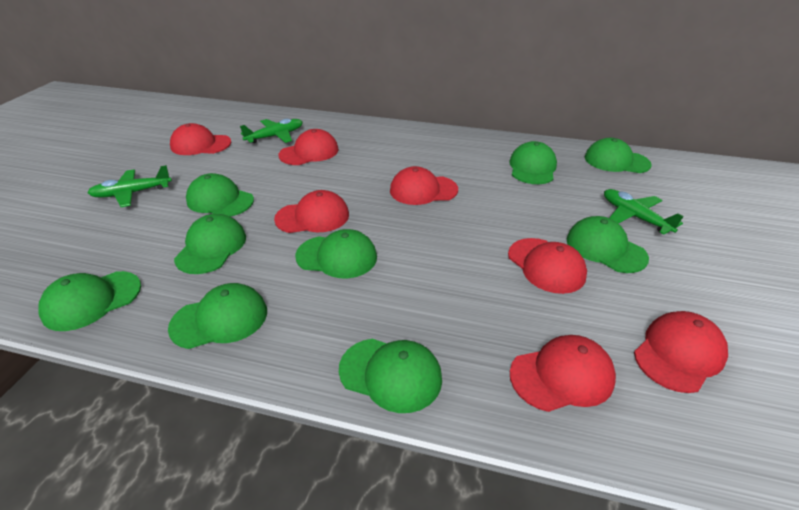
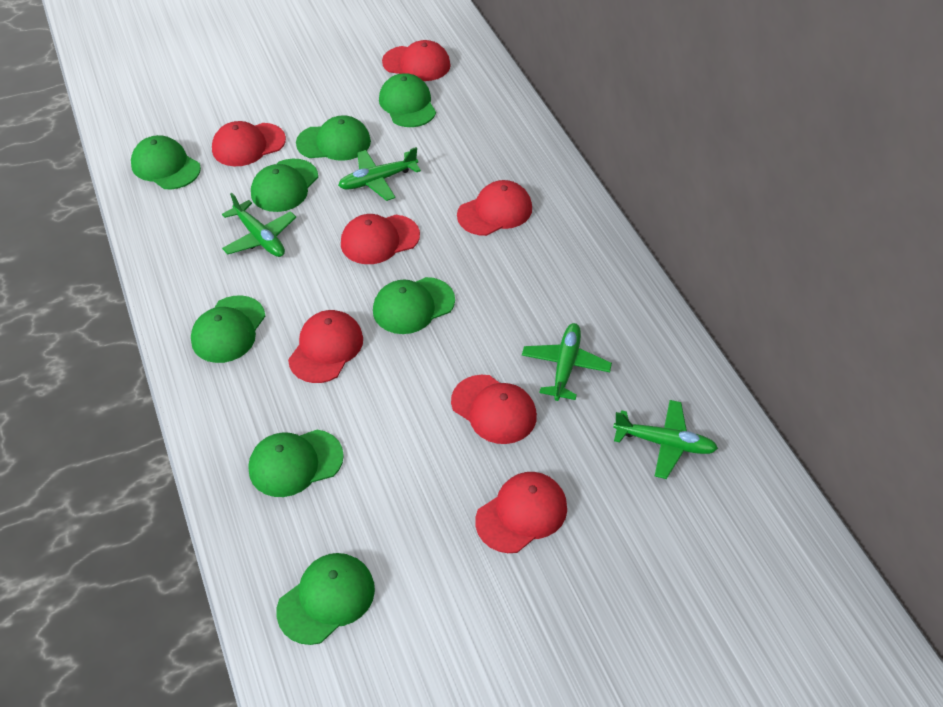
green cap: 9 -> 8
green plane: 3 -> 4

